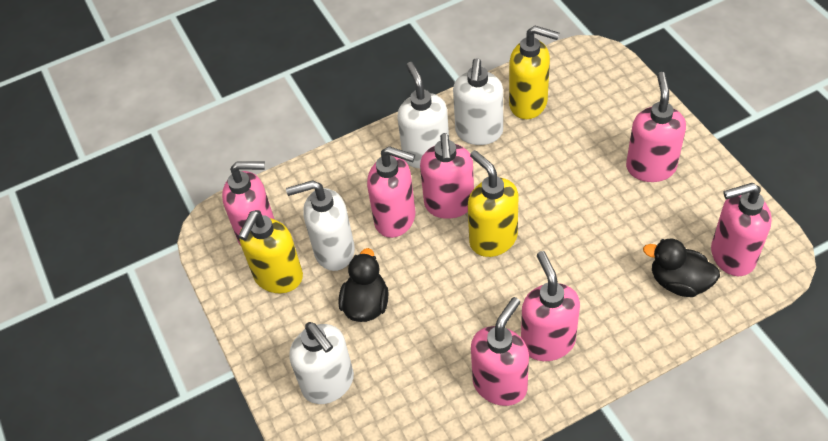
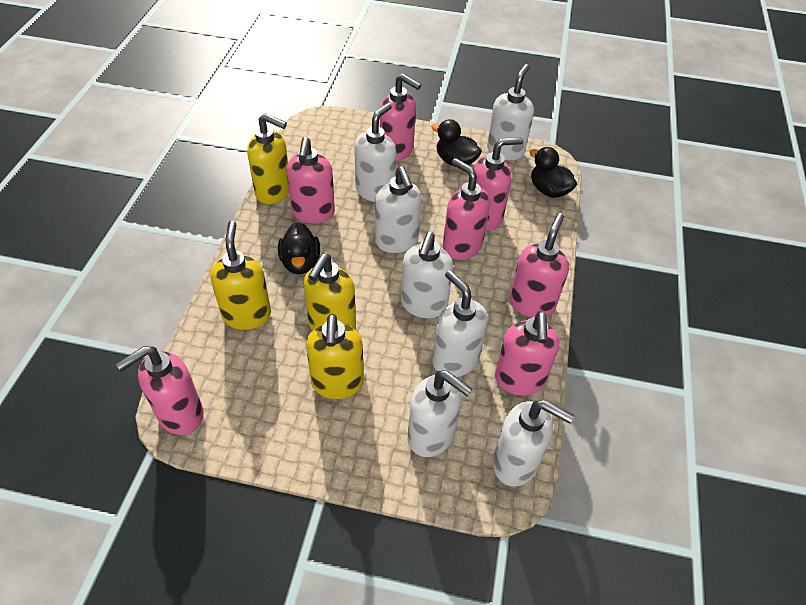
black duck: 2 -> 3
white soap dispenser: 4 -> 7
yellow soap dispenser: 3 -> 4

